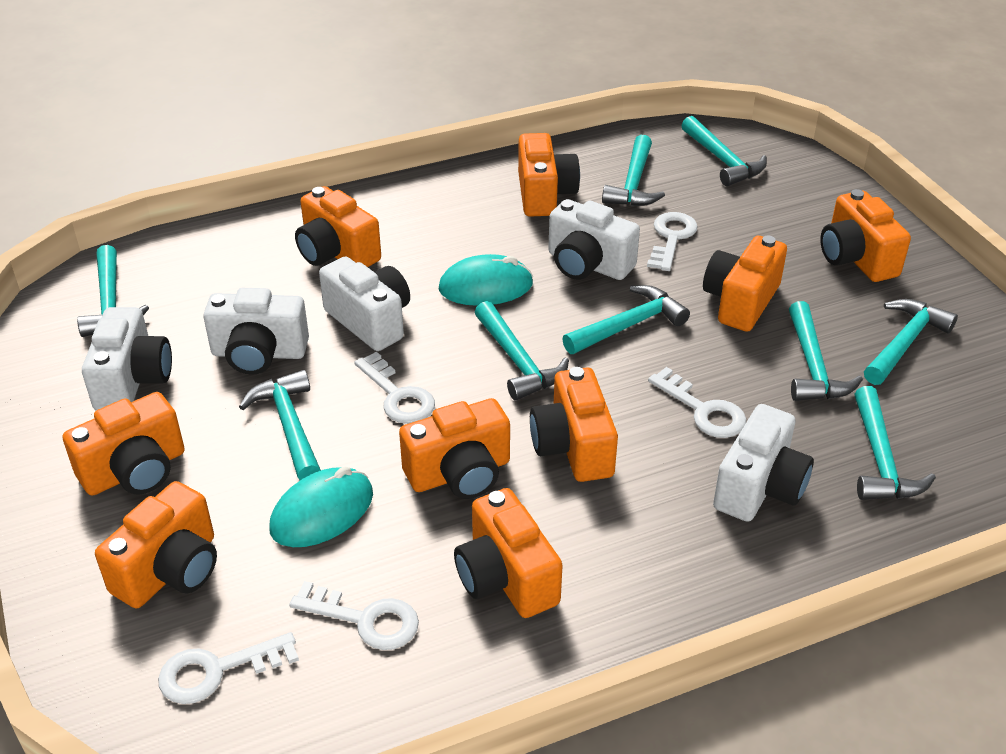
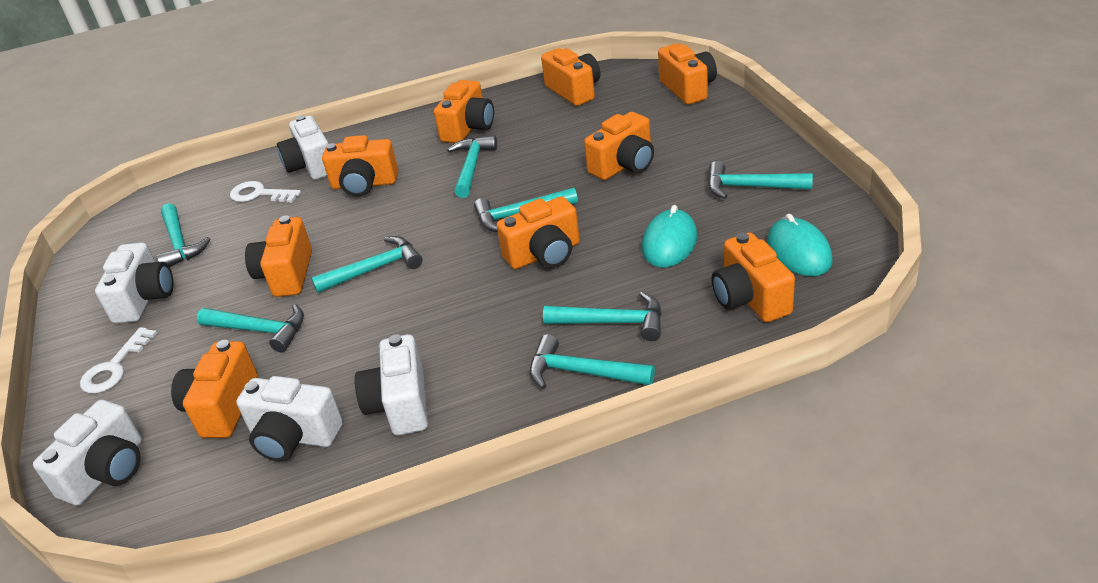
turquoise hammer: 9 -> 8
white key: 5 -> 2

